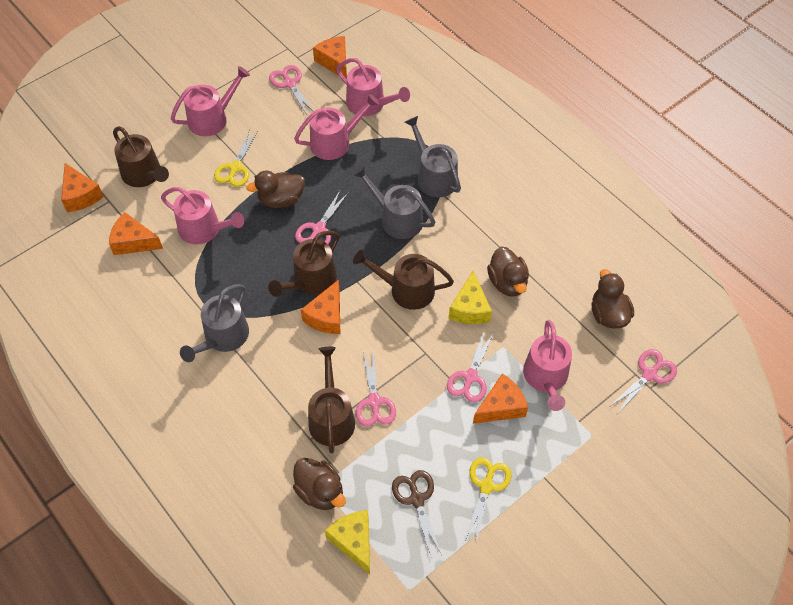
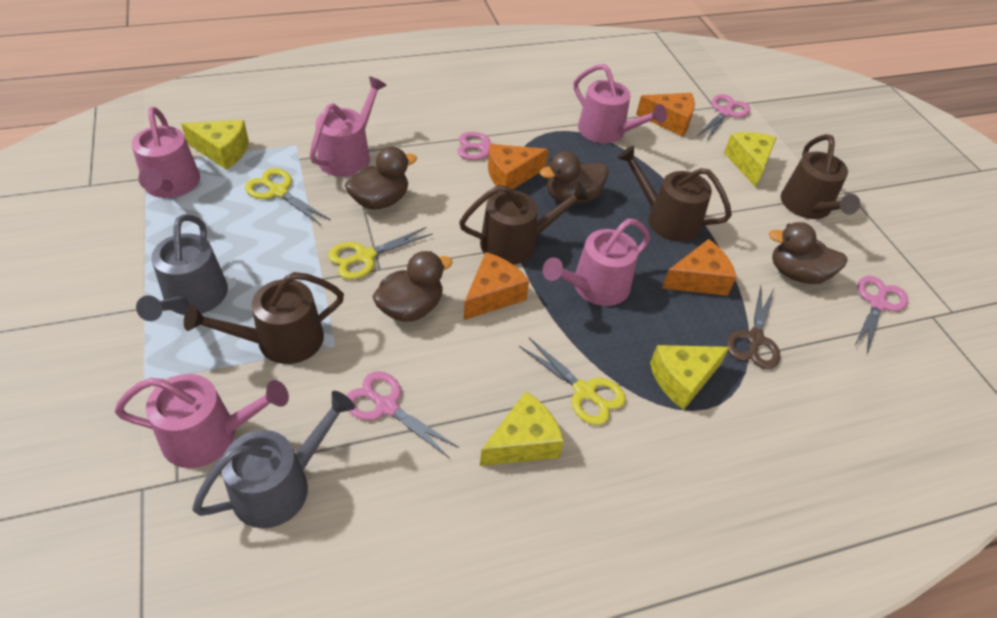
grey watering can: 3 -> 2
orange cheese: 5 -> 4
pink scissors: 5 -> 4
yellow cheese: 2 -> 4
yellow scissors: 2 -> 3

